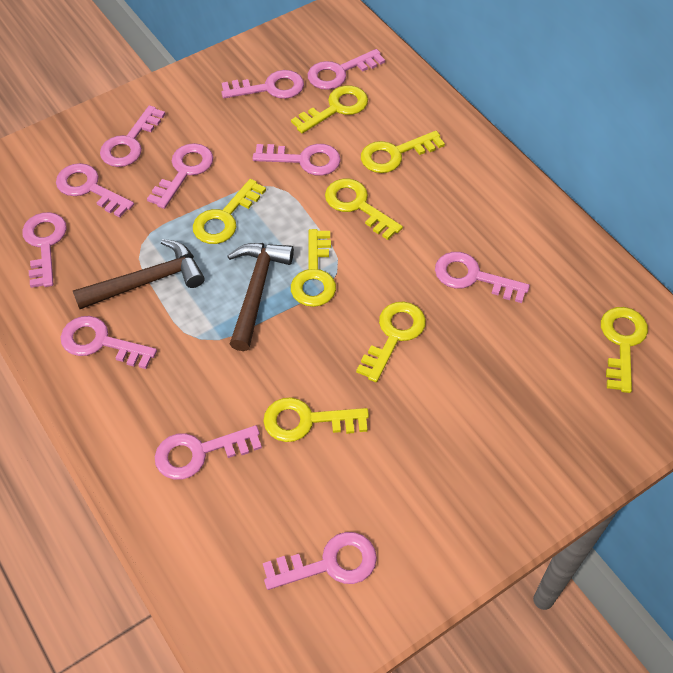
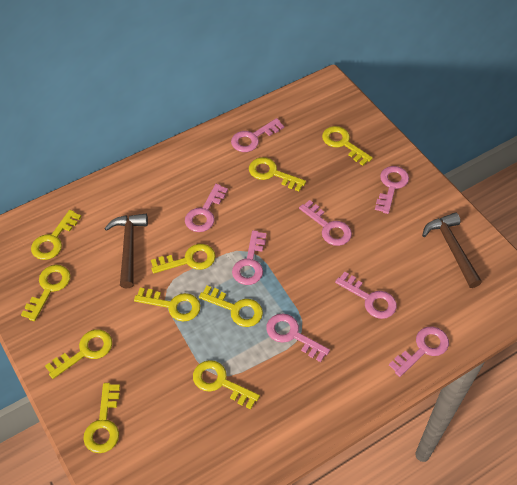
pink key: 11 -> 8
yellow key: 8 -> 10

